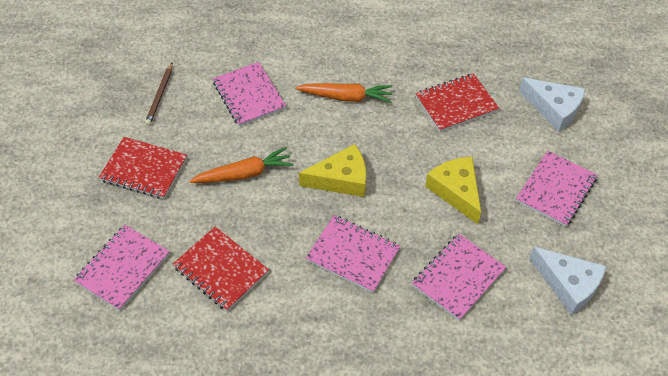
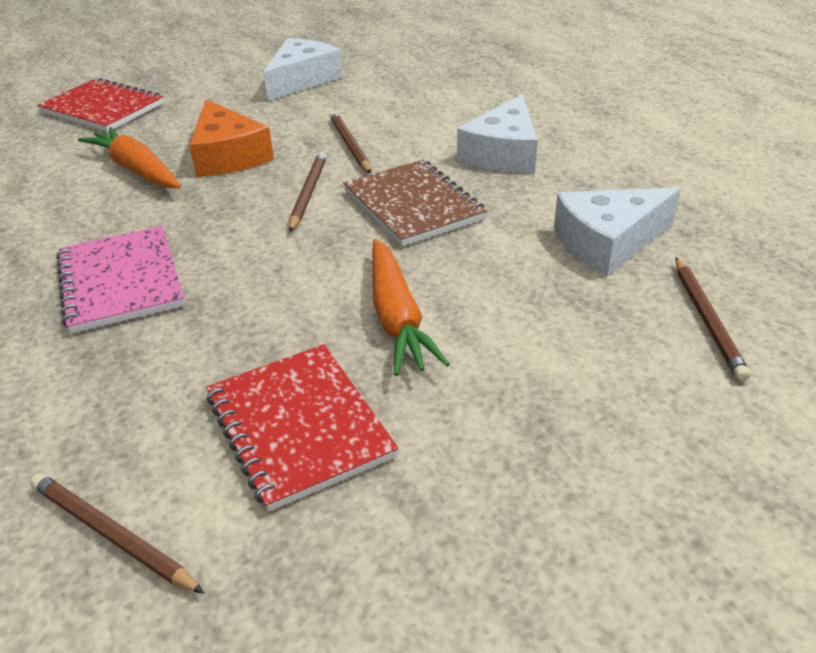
brown notebook: 0 -> 1
brown pencil: 1 -> 4
orange cheese: 0 -> 1
pink notebook: 5 -> 1
red notebook: 3 -> 2
white cheese: 2 -> 3
yellow cheese: 2 -> 0

